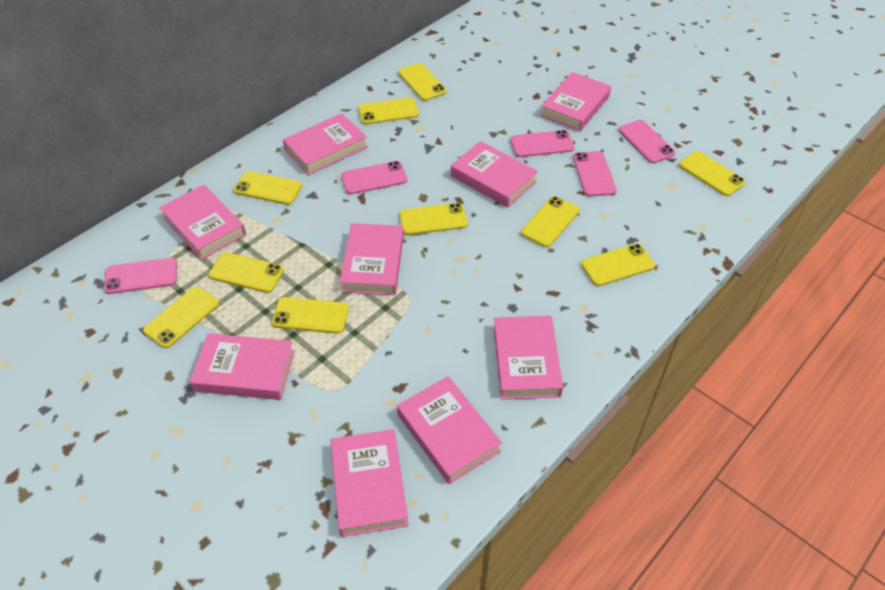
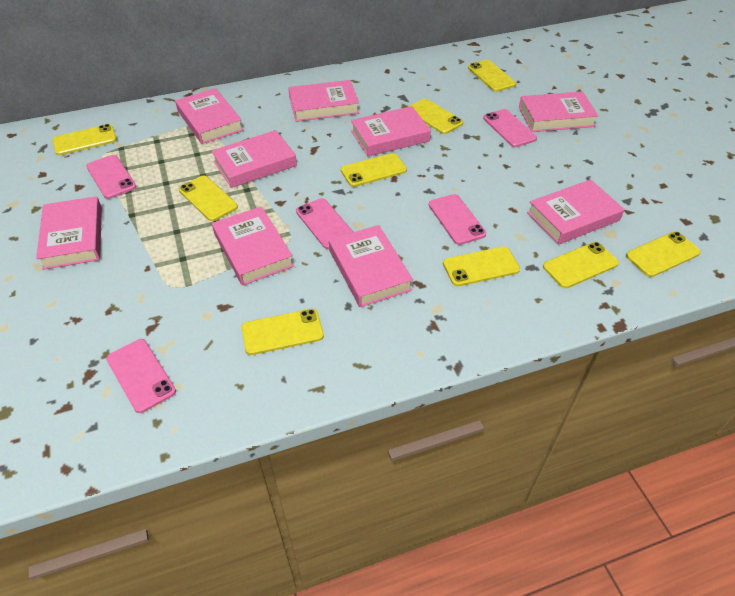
yellow phone: 10 -> 9

